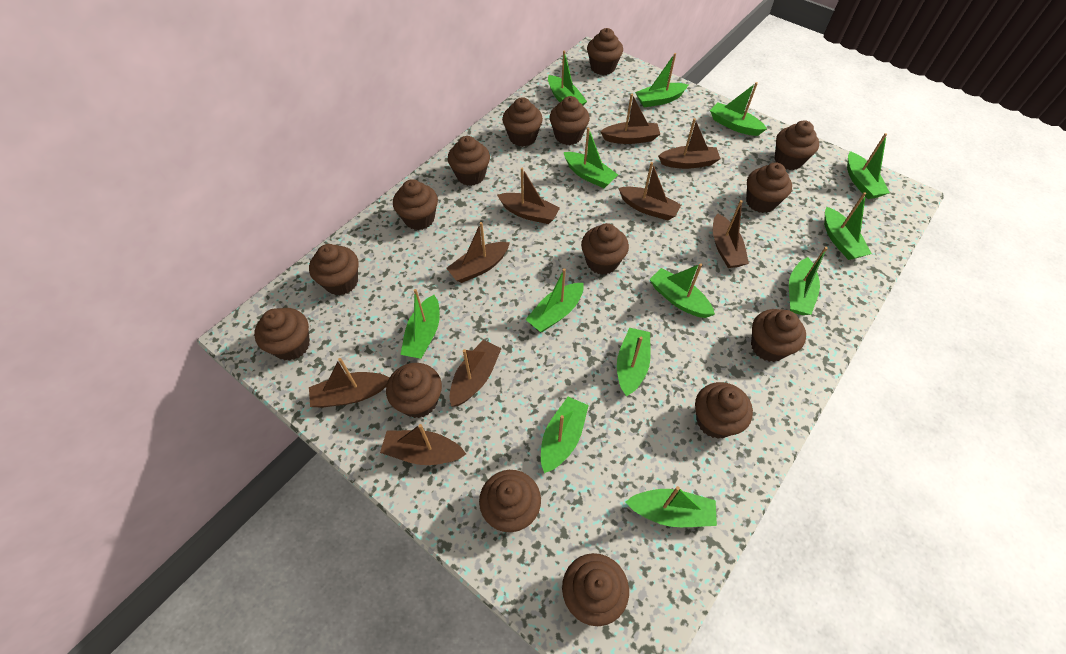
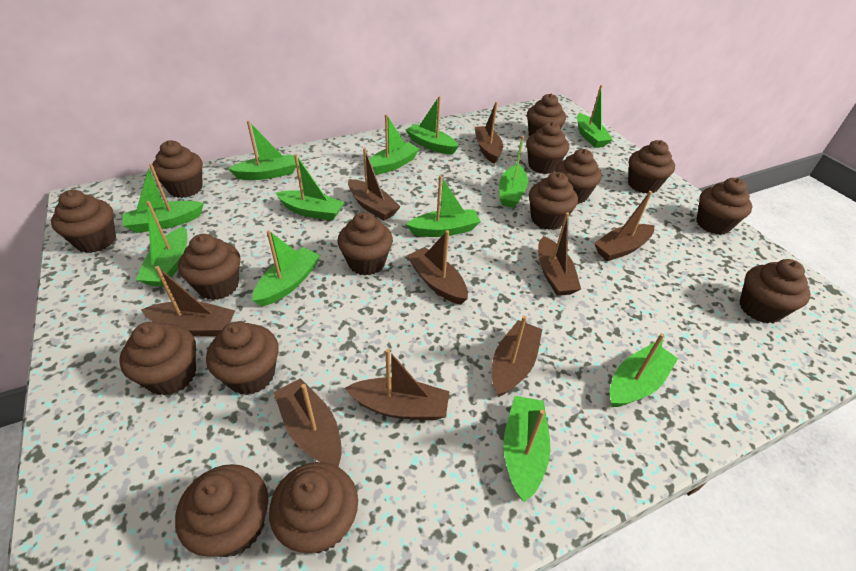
green boat: 13 -> 12

